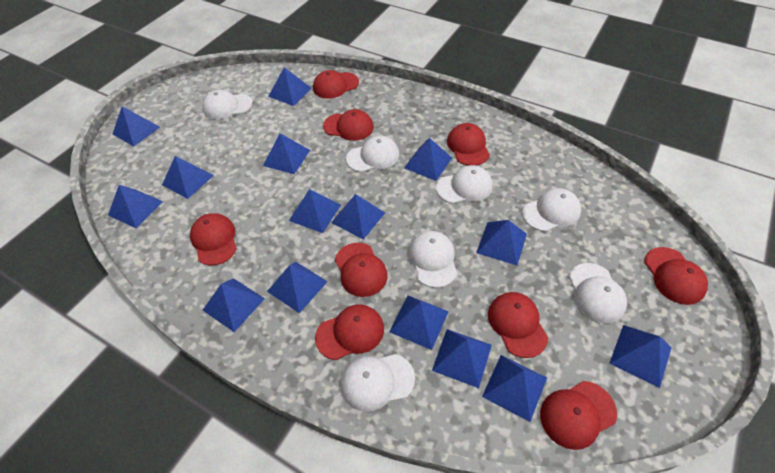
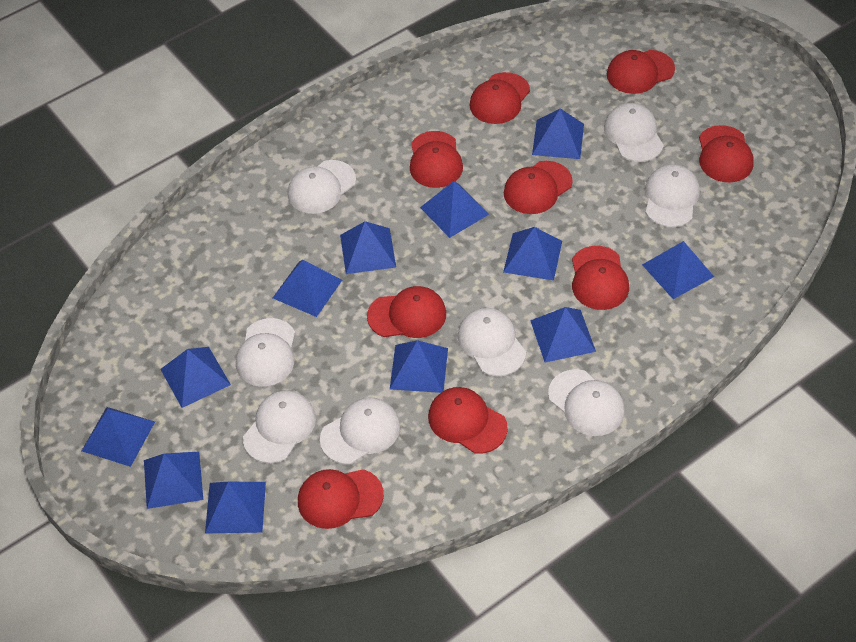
blue pyramid: 15 -> 12
white cap: 7 -> 8

